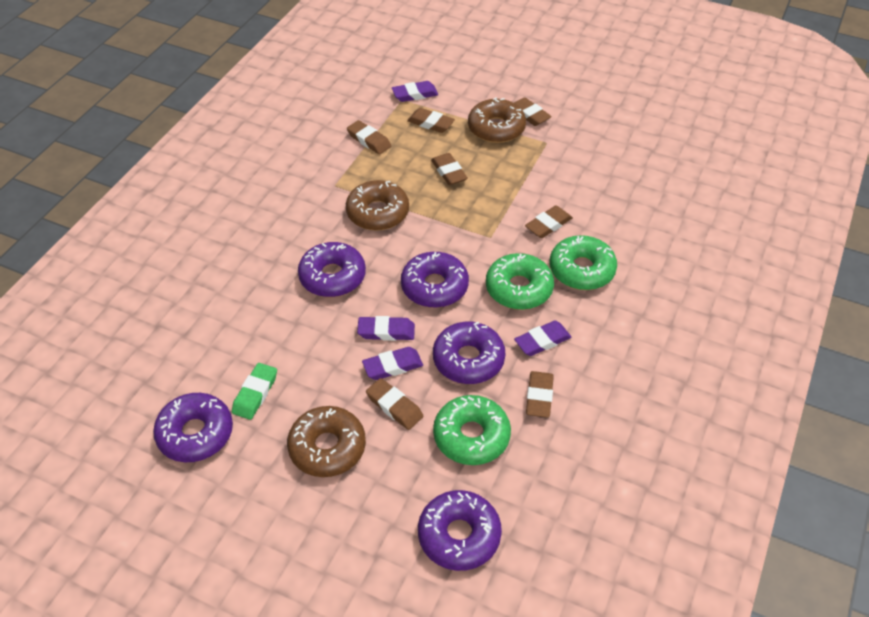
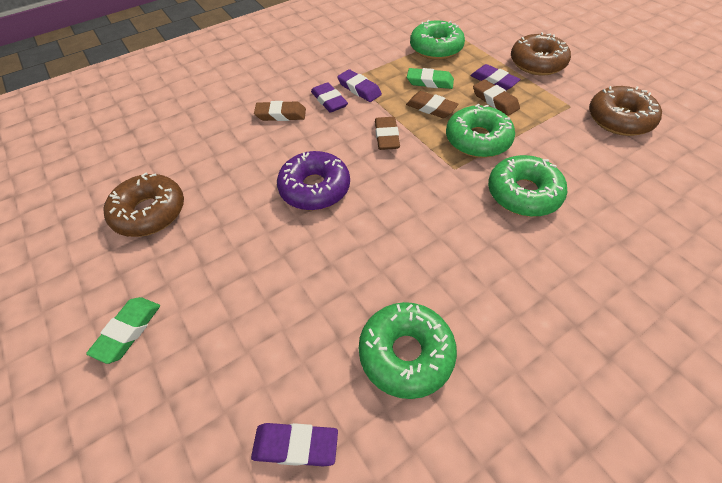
brown eraser: 7 -> 4
green donut: 3 -> 4
green eraser: 1 -> 2
purple donut: 5 -> 1

